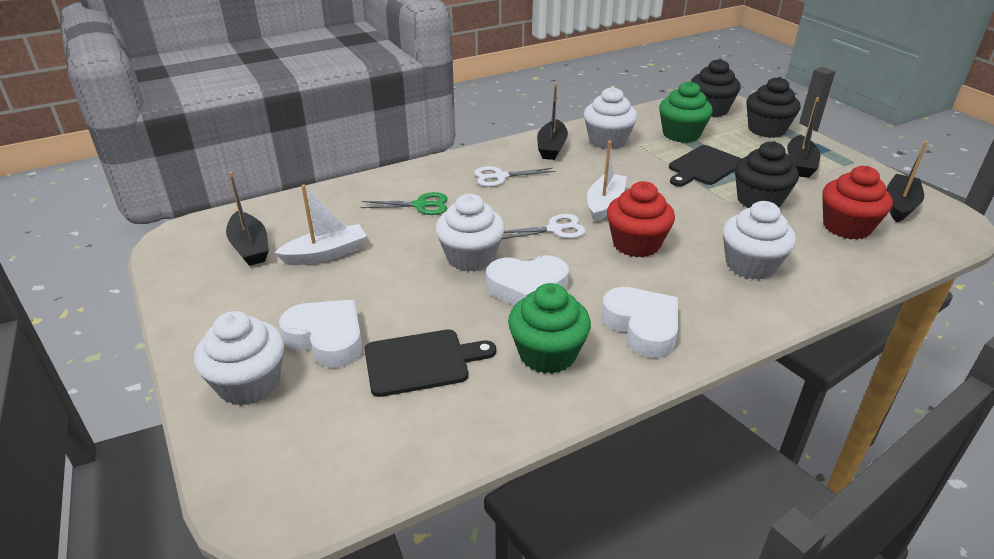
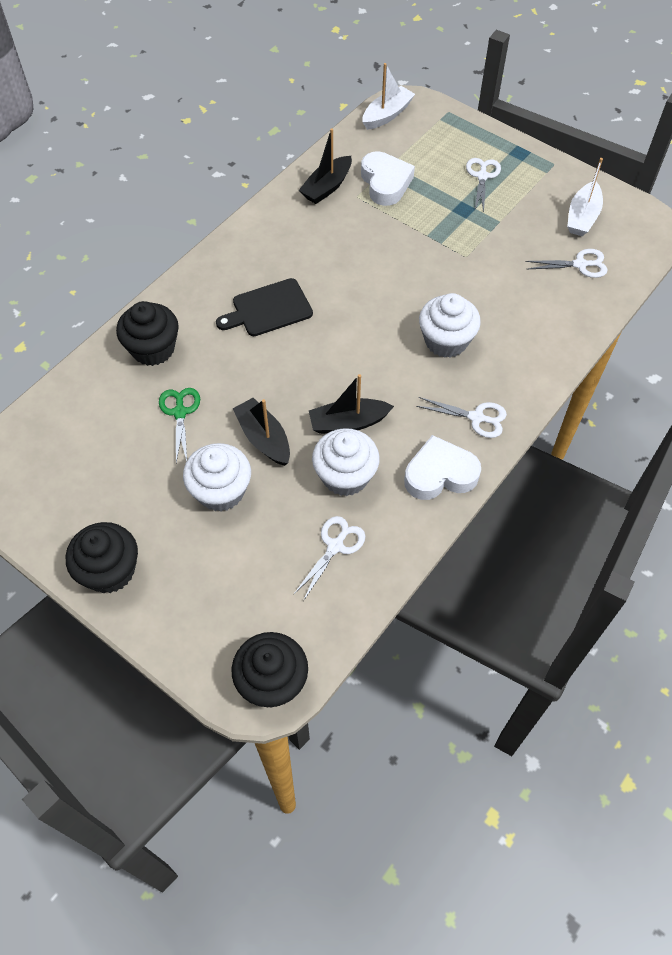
black boat: 4 -> 3
black cutting board: 2 -> 1
green cupcake: 2 -> 0
red cupcake: 2 -> 0
white cupcake: 4 -> 3
white heart: 3 -> 2
white scissors: 2 -> 4

